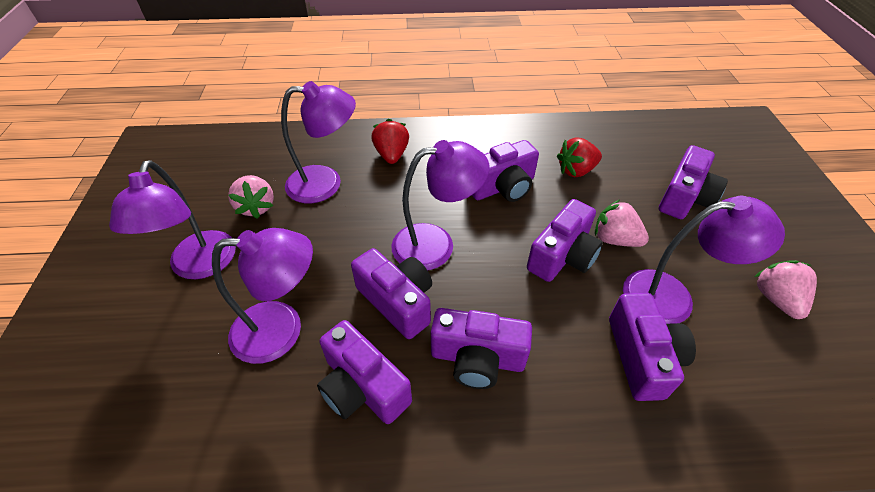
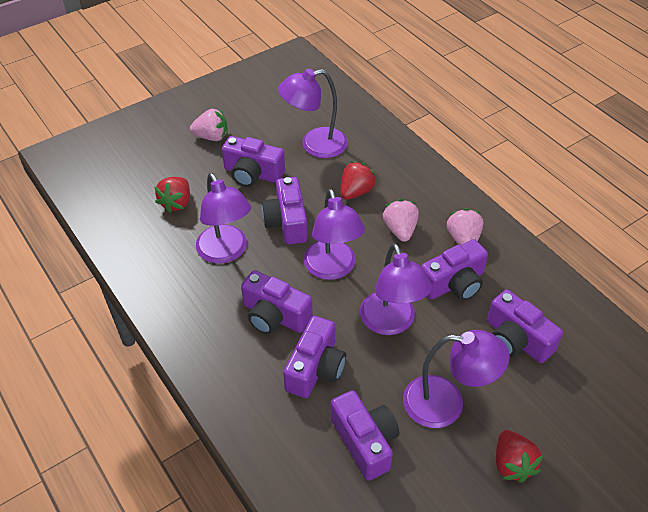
red strawberry: 2 -> 3

